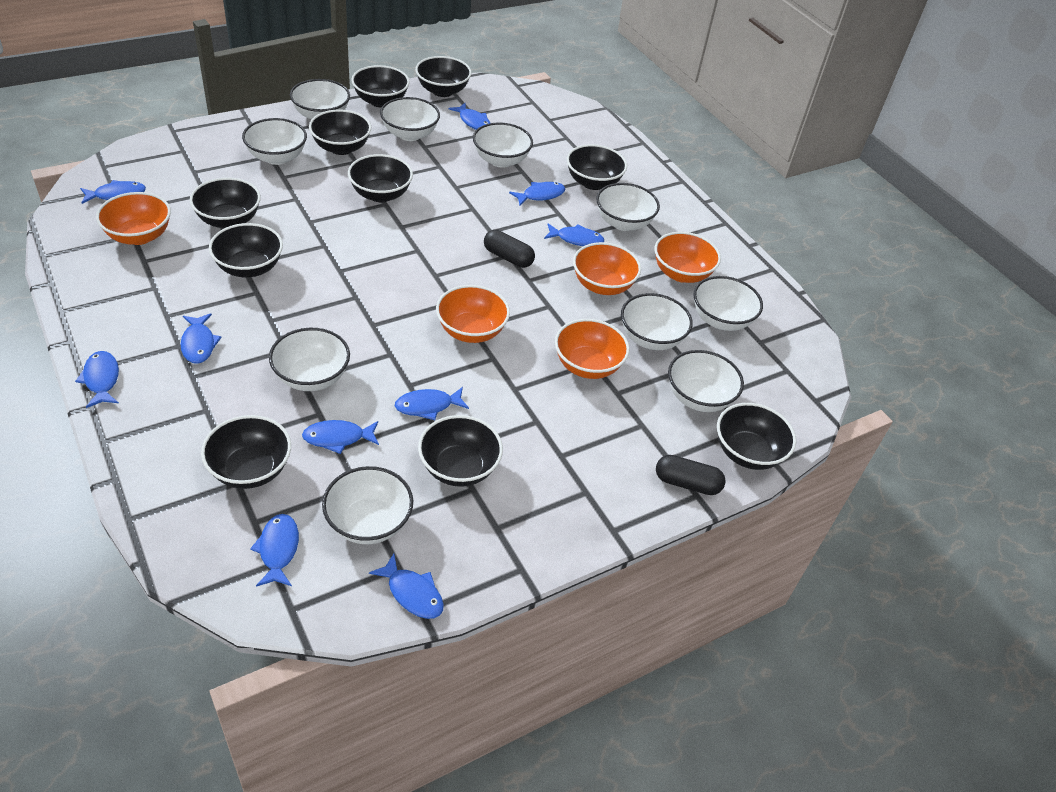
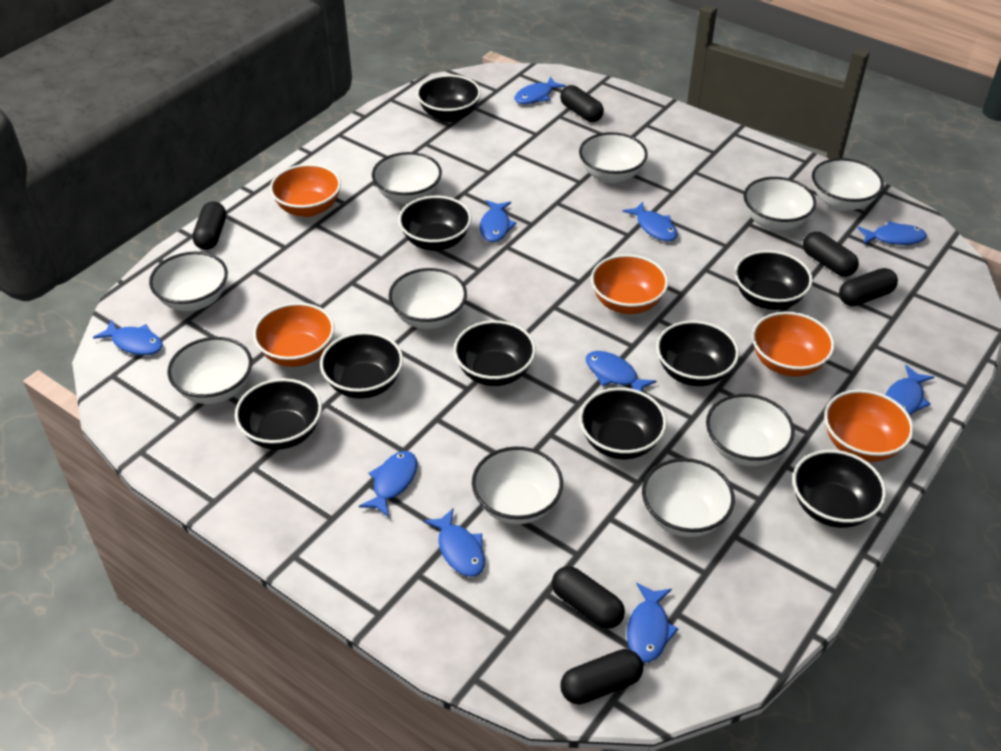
black bowl: 10 -> 9
black capsule: 2 -> 6

